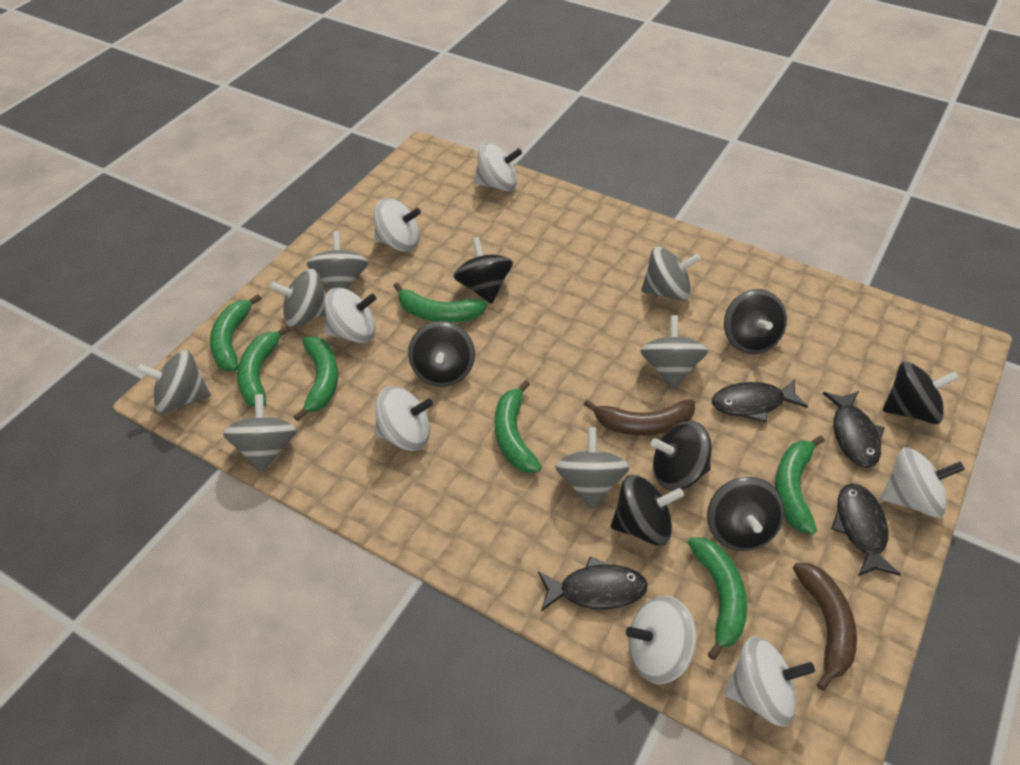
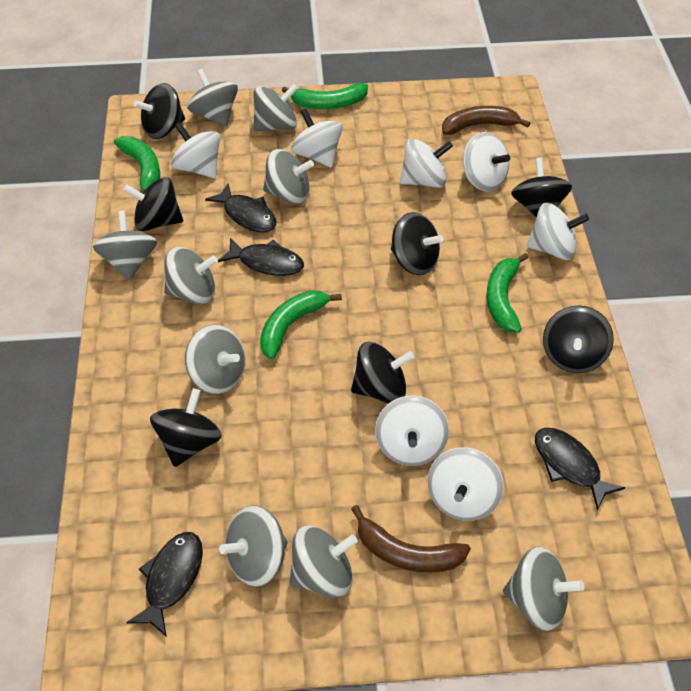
green banana: 7 -> 4
grey spinning top: 7 -> 9

